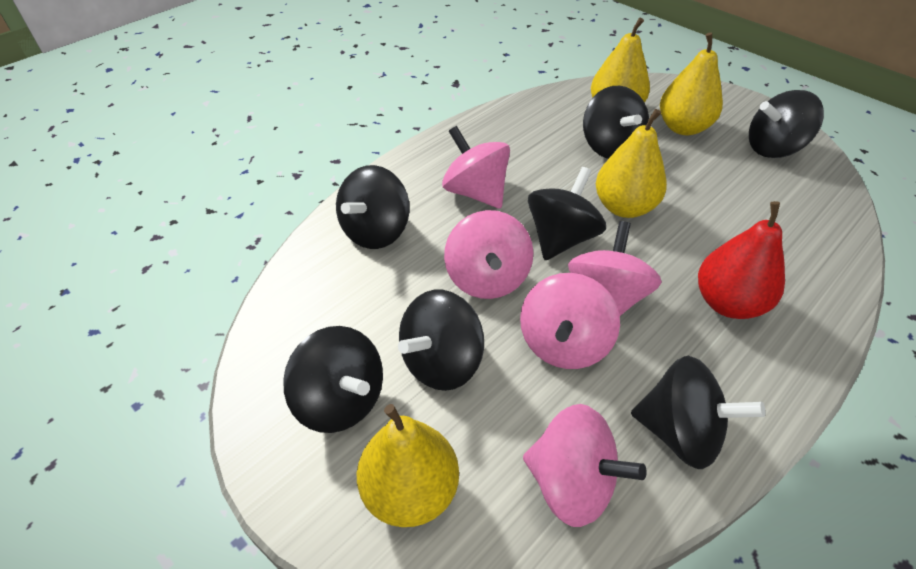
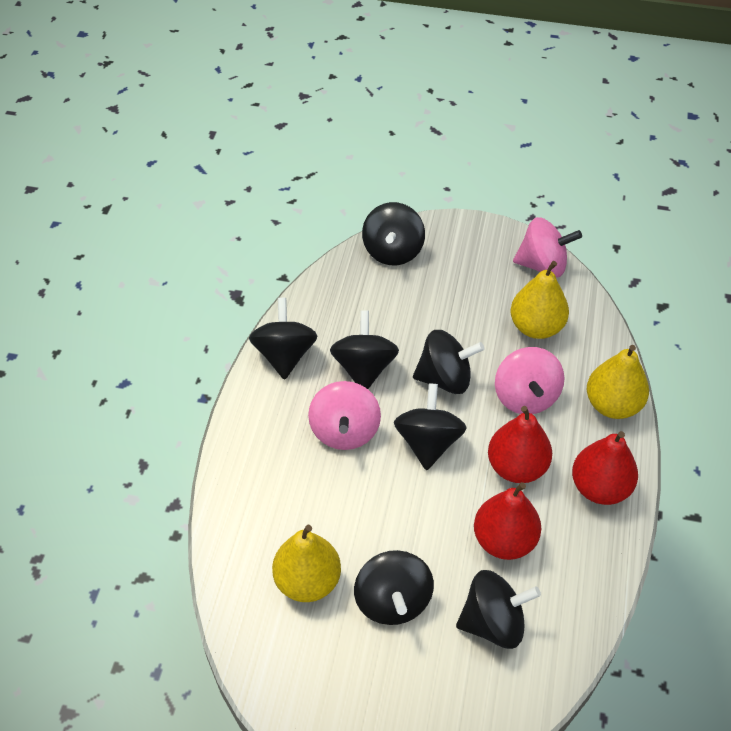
pink spinning top: 5 -> 3
red pear: 1 -> 3
yellow pear: 4 -> 3

